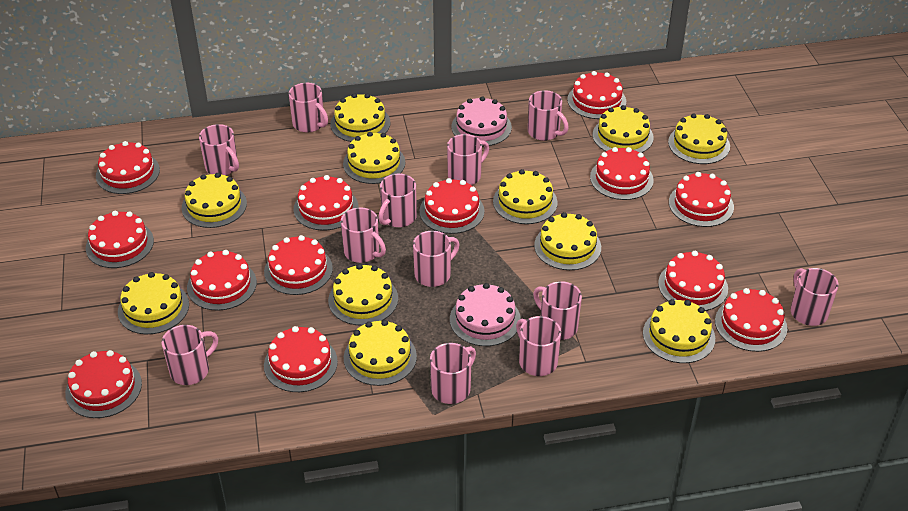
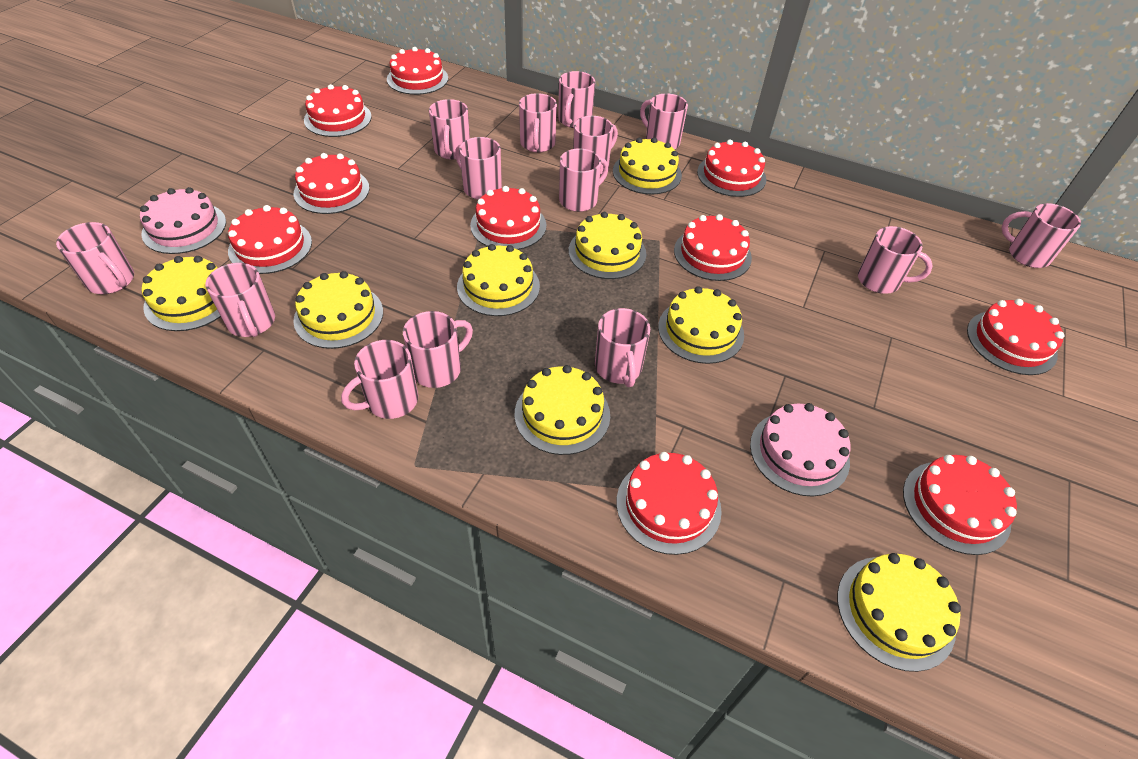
pink mug: 12 -> 14
red cake: 13 -> 10
yellow cake: 11 -> 8

